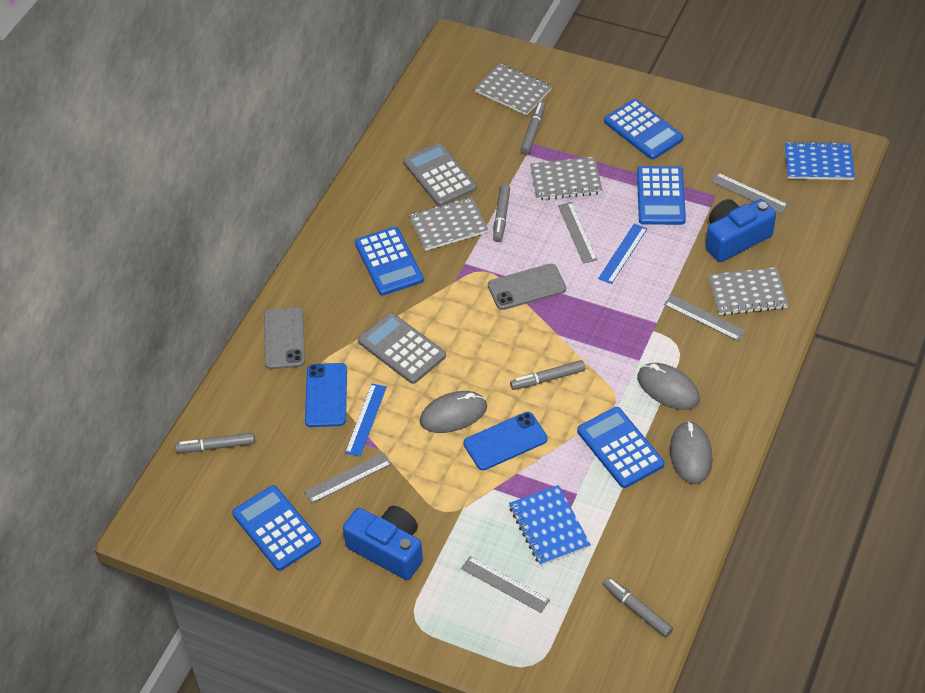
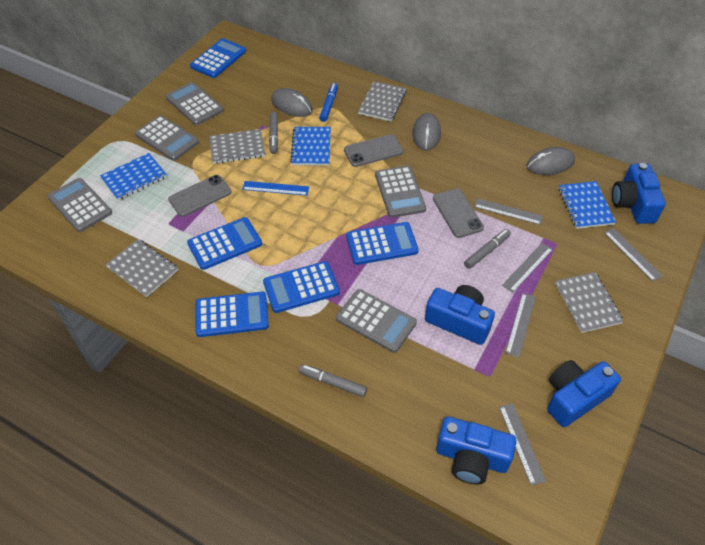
blue camera: 2 -> 4
blue marker: 0 -> 1
blue notebook: 2 -> 3
blue phone: 2 -> 0
blue ruler: 2 -> 1
grey calculator: 2 -> 5
grey marker: 5 -> 3
grey phone: 2 -> 3

